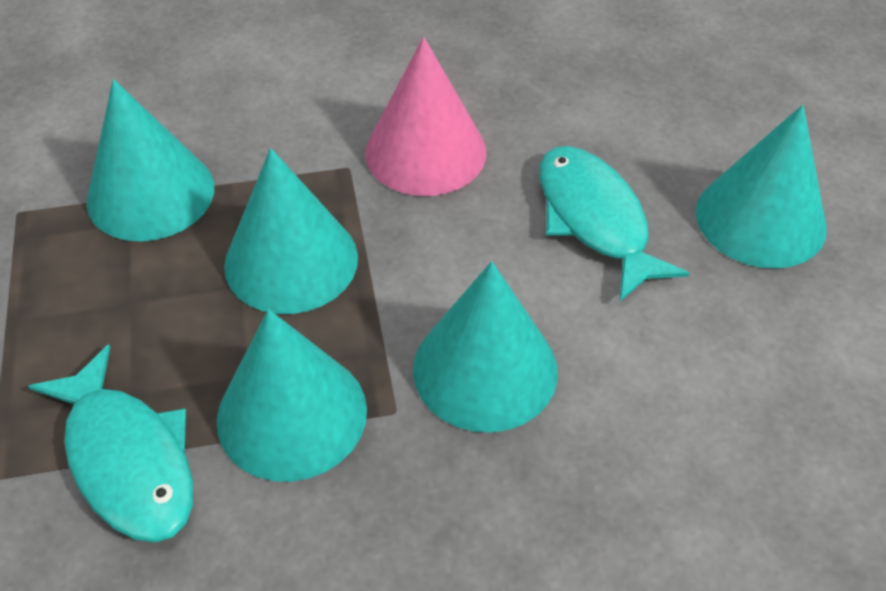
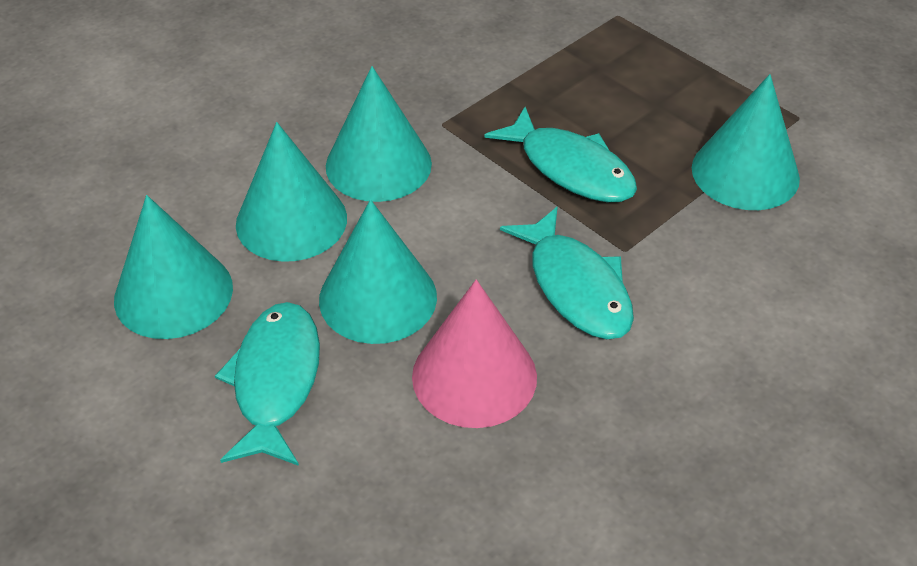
turquoise fish: 2 -> 3

